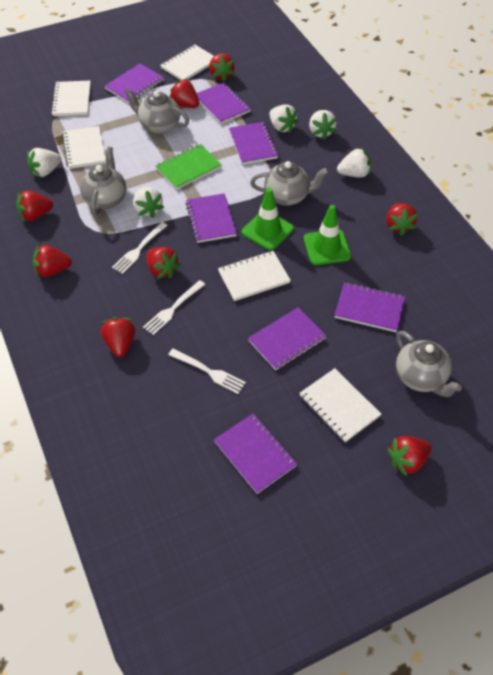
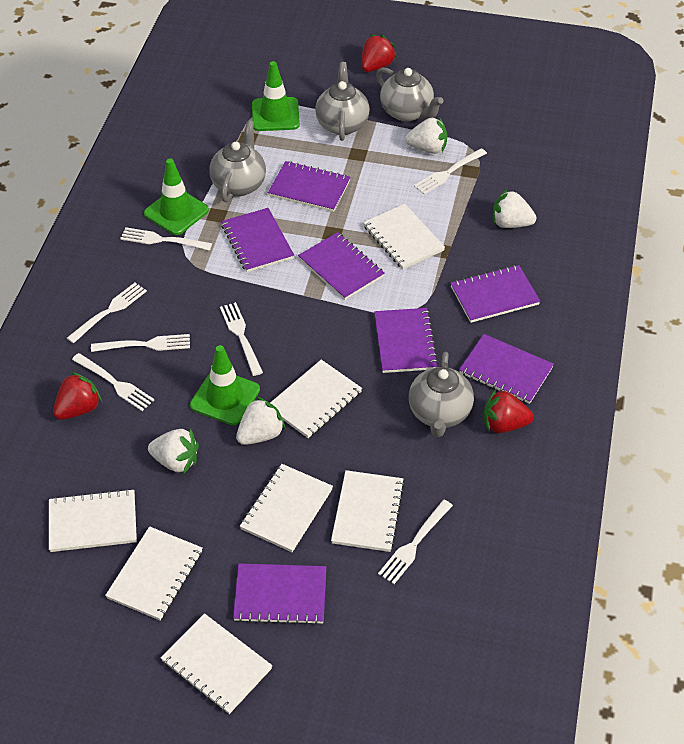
green notebook: 1 -> 0
green traffic cone: 2 -> 3
red strawberry: 8 -> 3
white fork: 3 -> 7
white notebook: 5 -> 7
white strawberry: 5 -> 4

